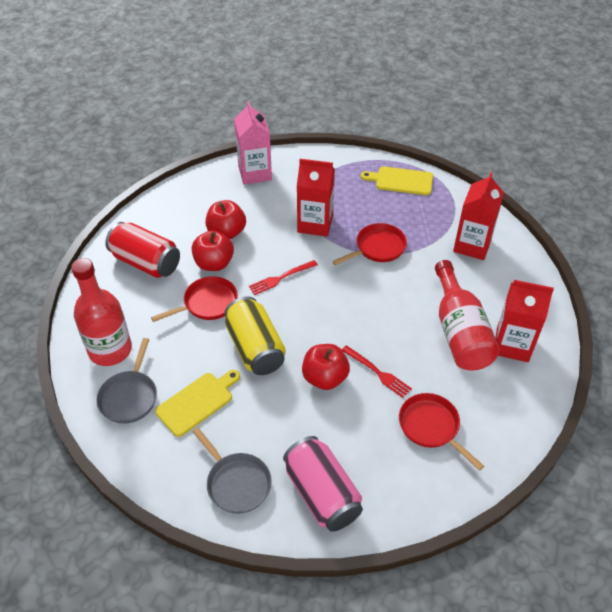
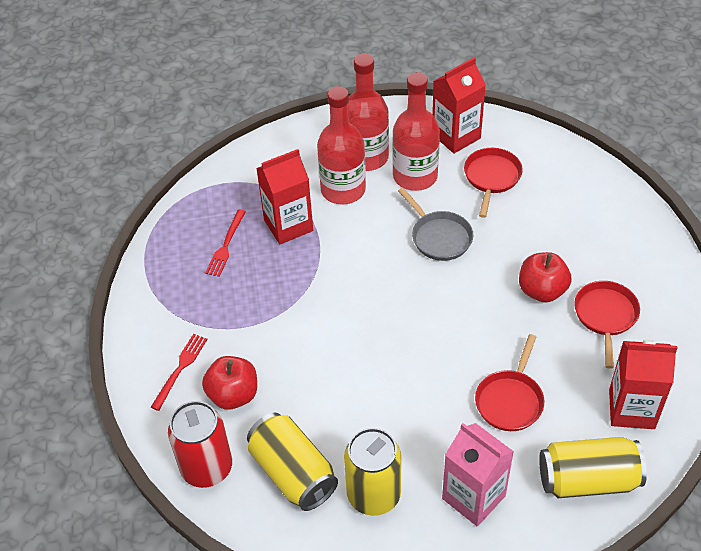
grey pan: 2 -> 1
pink can: 1 -> 0
red apple: 3 -> 2
red bottle: 2 -> 3
yellow can: 1 -> 3
yellow cutting board: 2 -> 0

